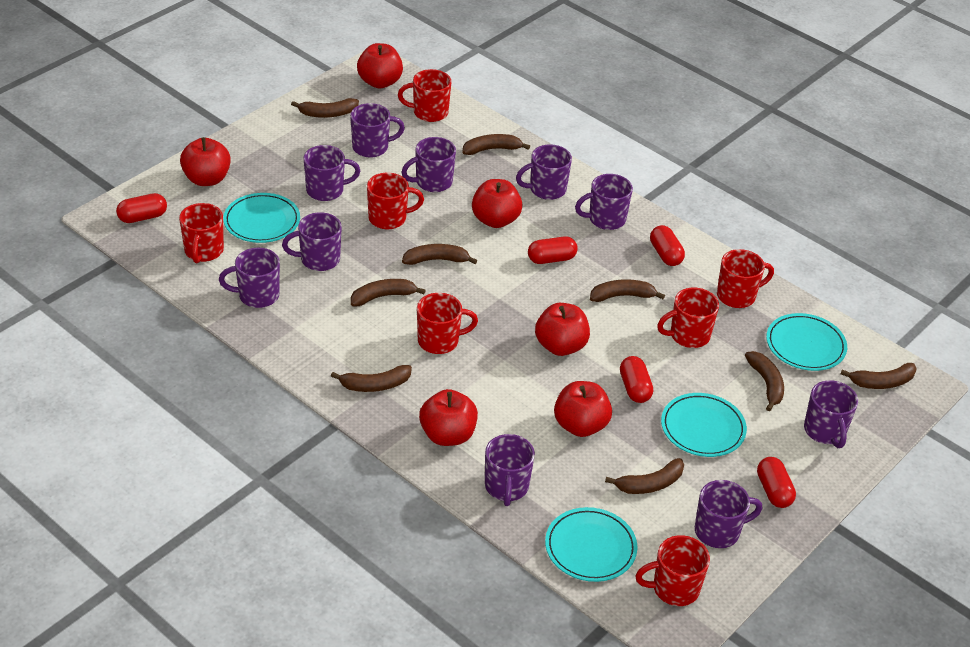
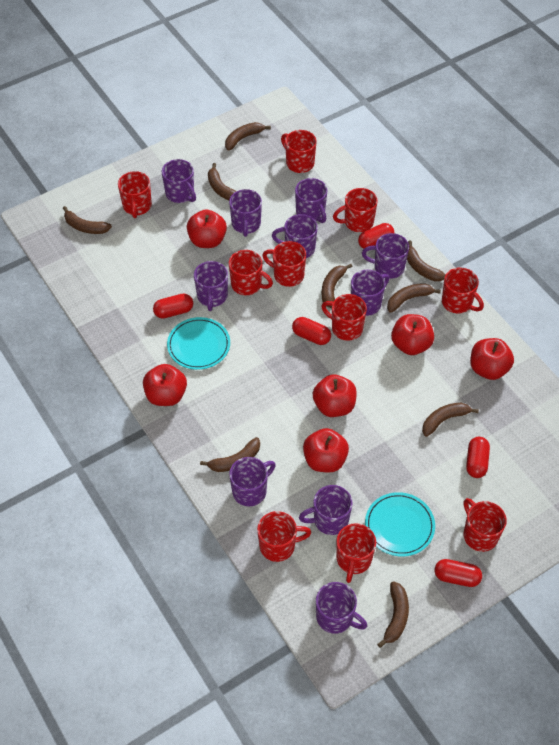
red mug: 7 -> 10
turquoise plate: 4 -> 2

